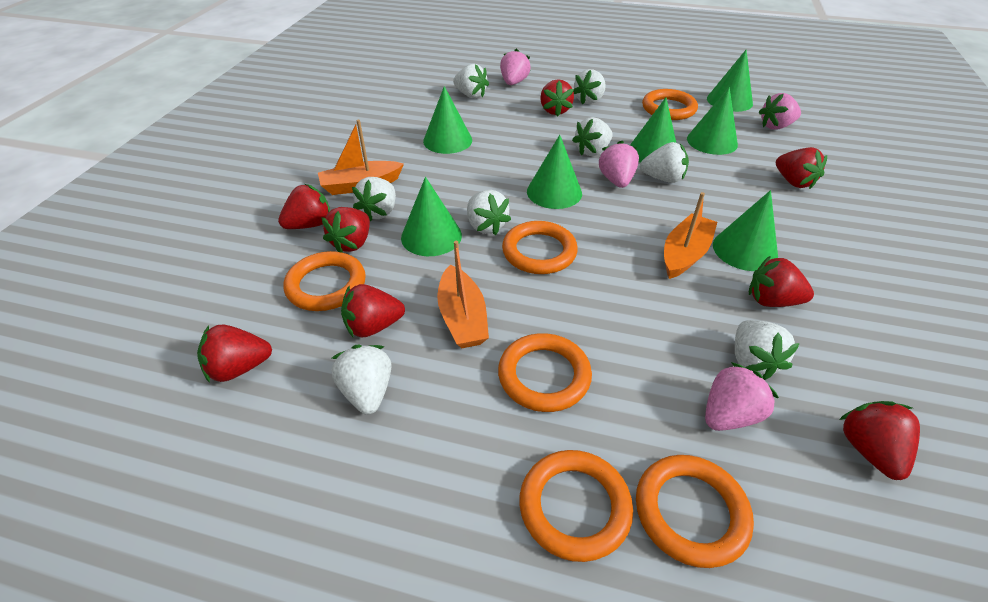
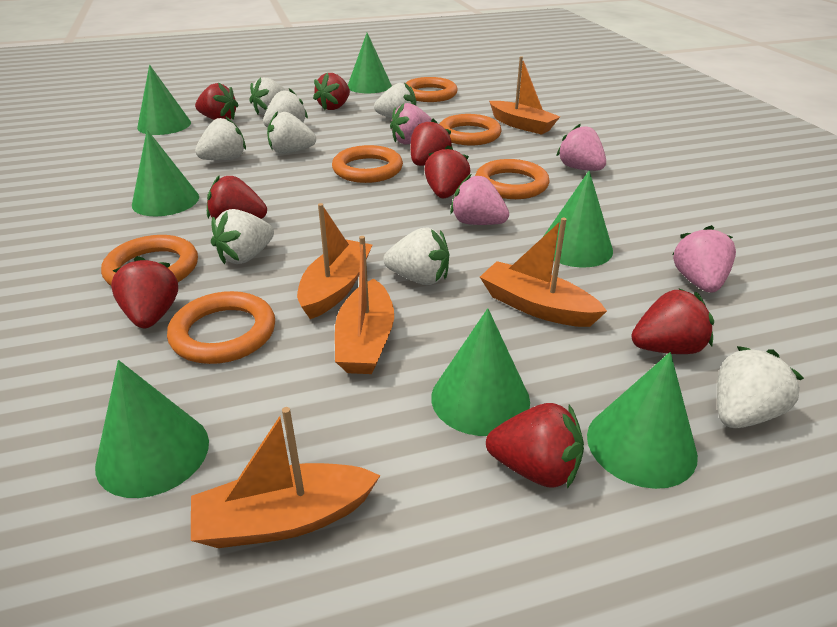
orange boat: 3 -> 5

